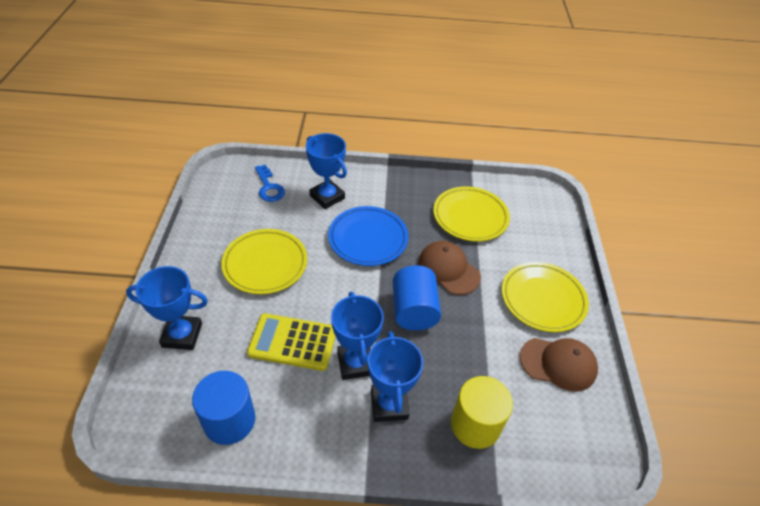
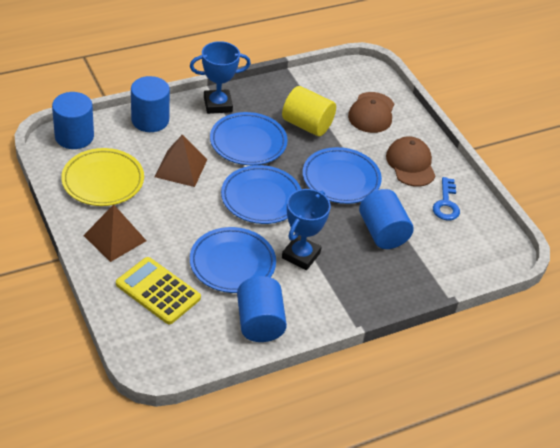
blue cylinder: 2 -> 4
blue plate: 1 -> 4
blue trophy: 4 -> 2
brown pyramid: 0 -> 2
yellow plate: 3 -> 1

